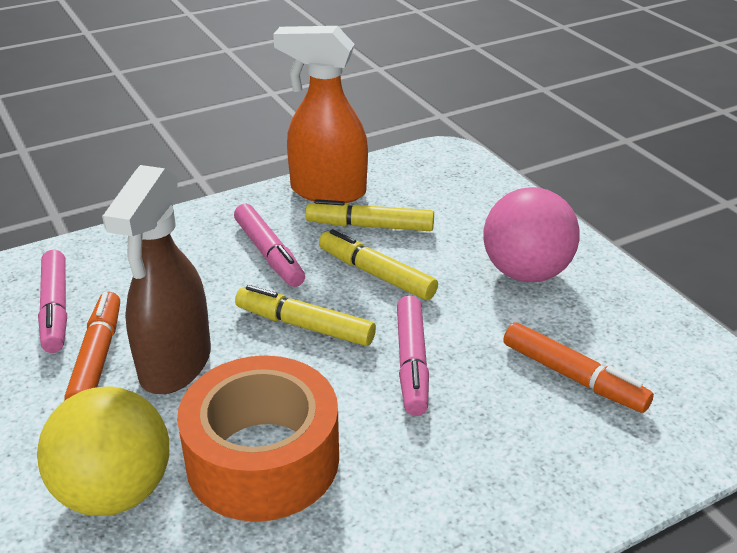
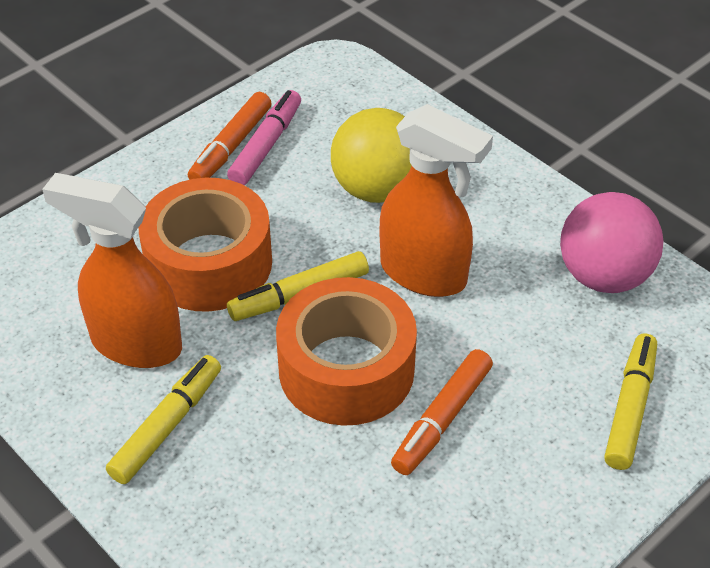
brown spray bottle: 1 -> 0
orange spray bottle: 1 -> 2
orange tape: 1 -> 2
pink marker: 3 -> 1

